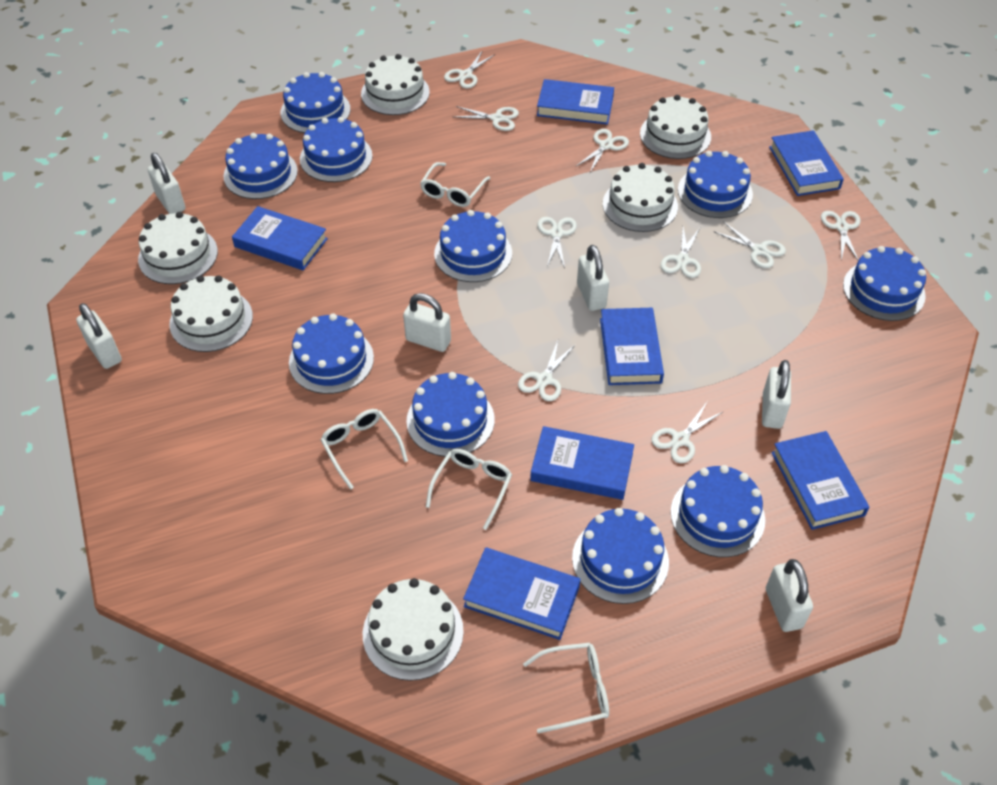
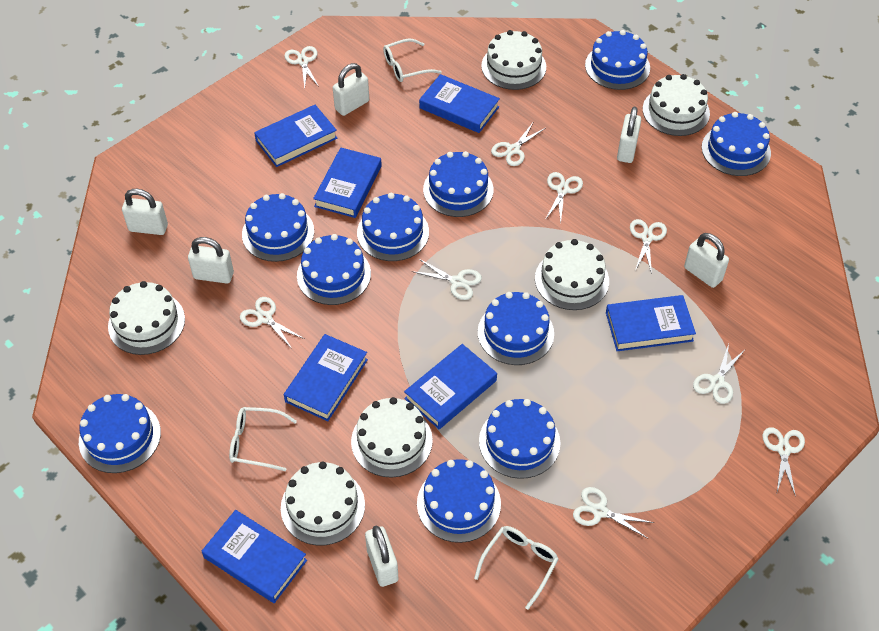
white glasses: 4 -> 3

